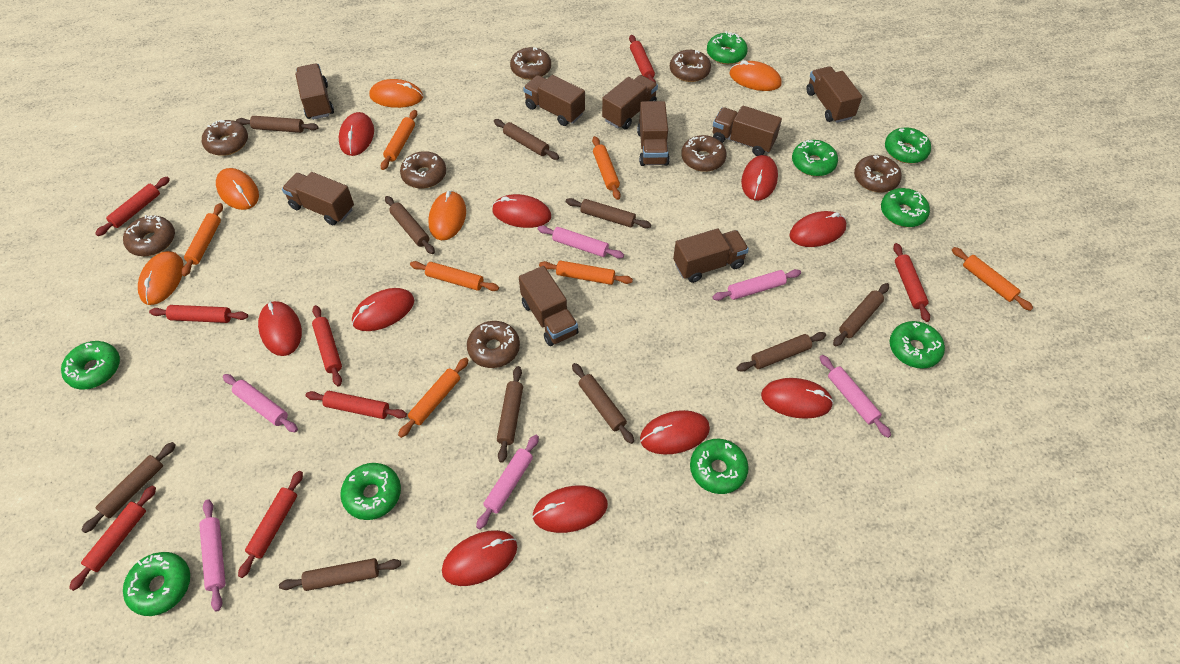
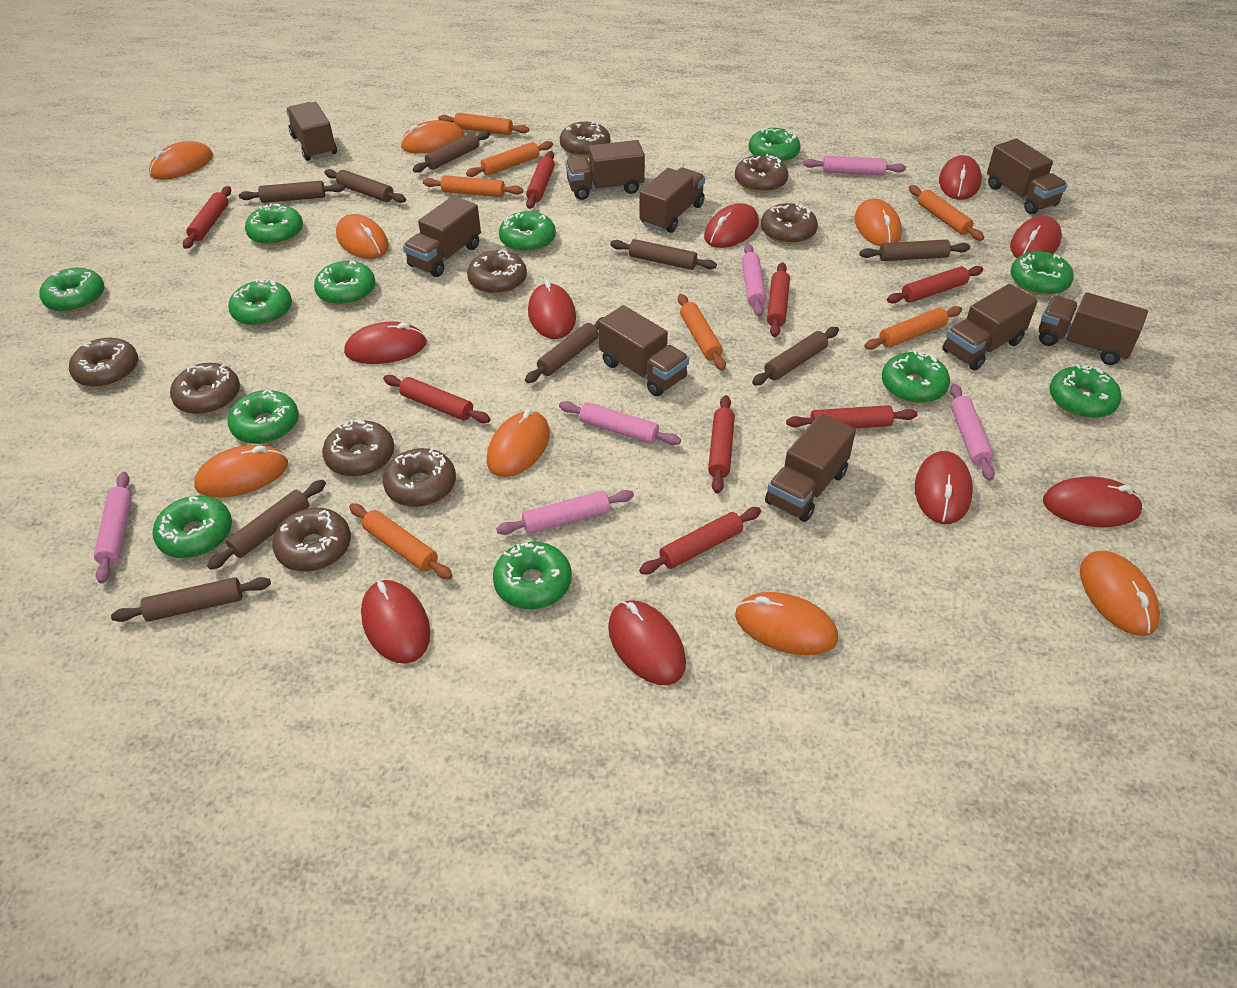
brown donut: 8 -> 9
brown rolling pin: 10 -> 9
green donut: 9 -> 12
orange mouse: 5 -> 8
red mouse: 10 -> 9

